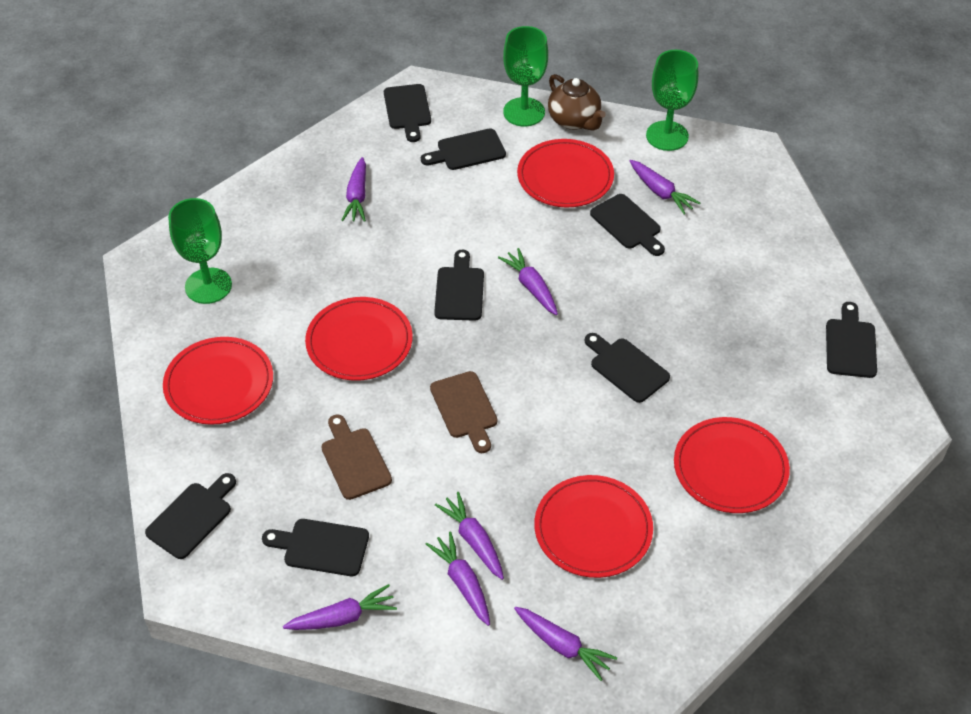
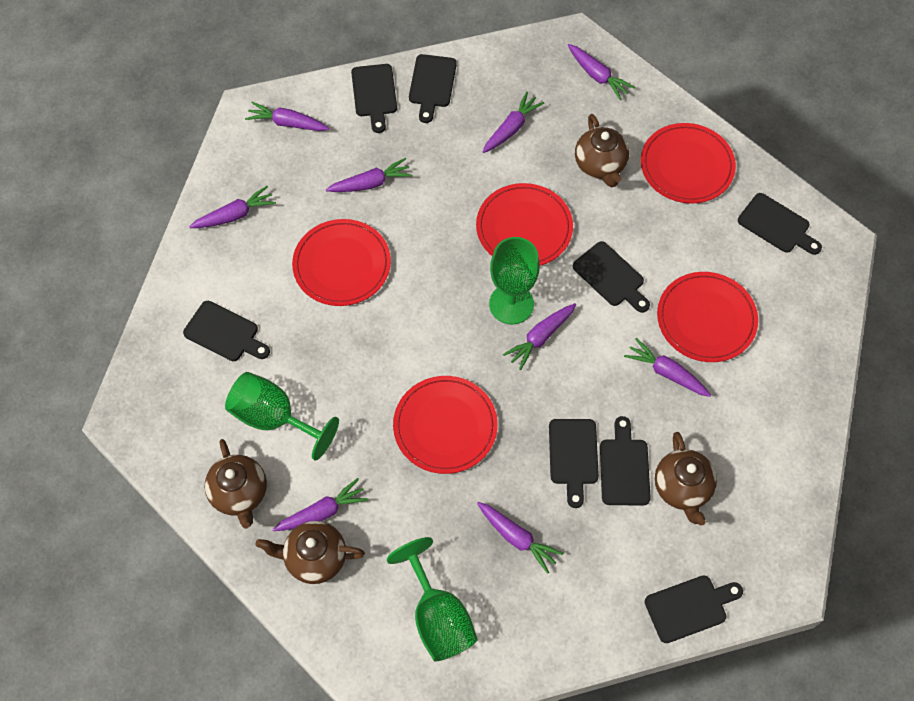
brown cutting board: 2 -> 0
brown teapot: 1 -> 4
purple carrot: 7 -> 9

